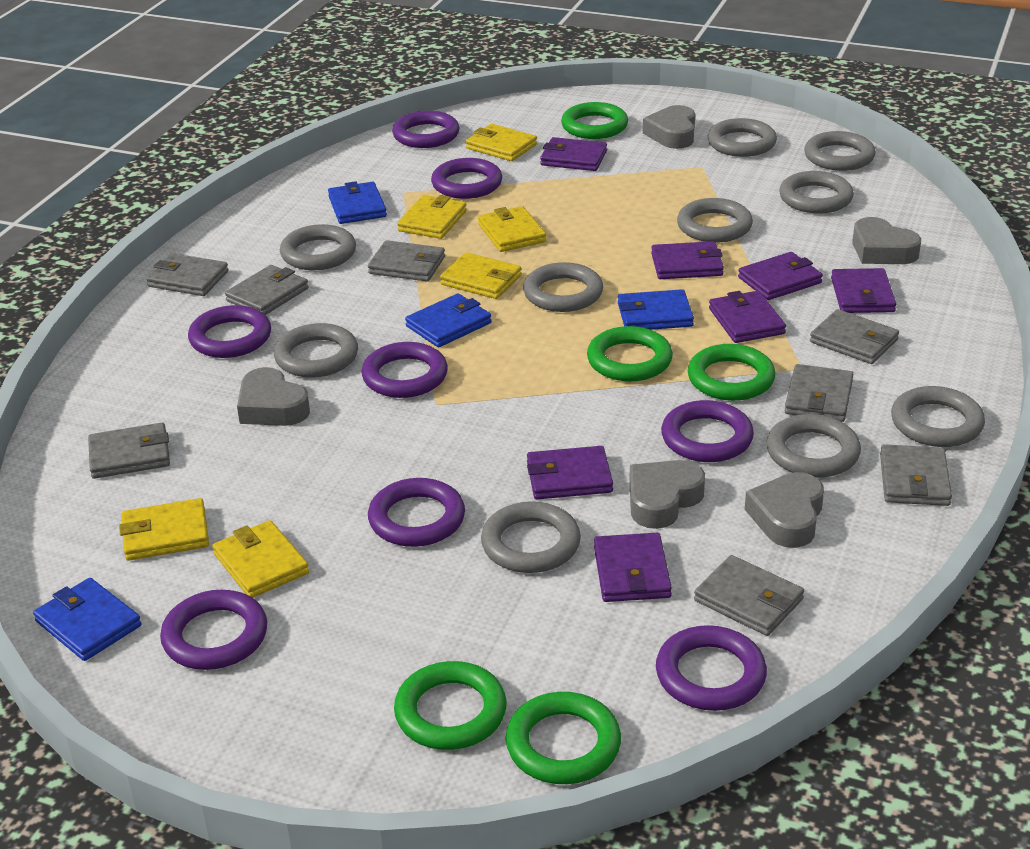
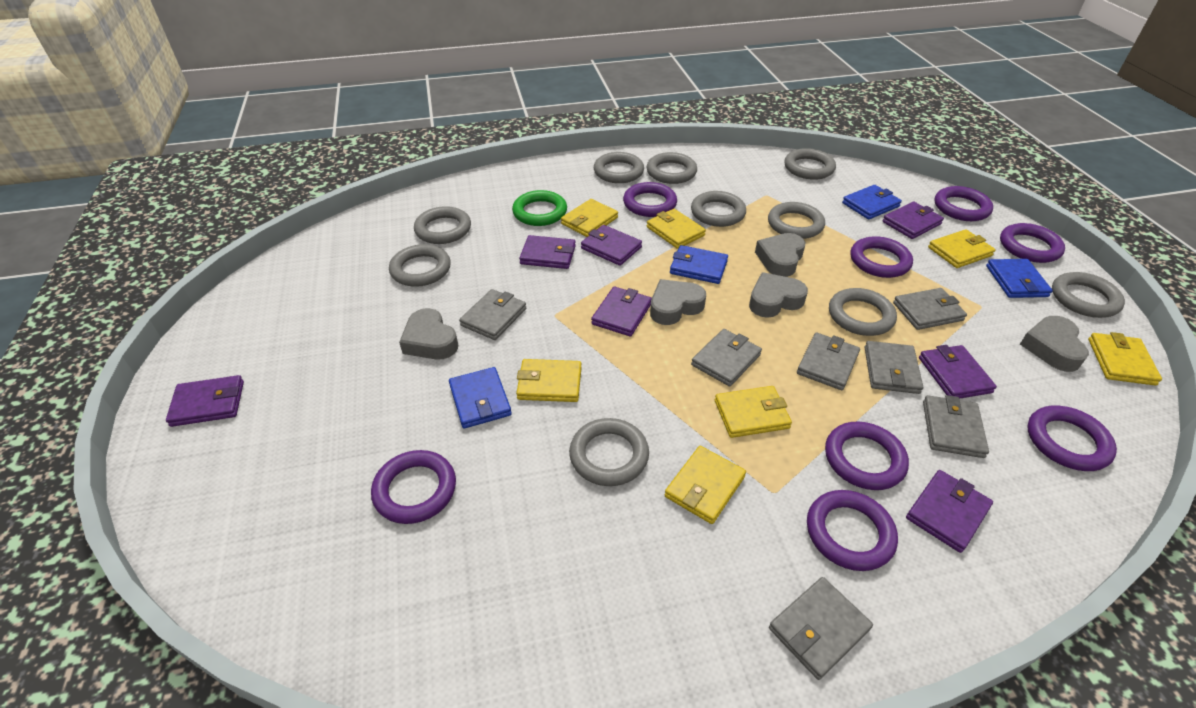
green ring: 5 -> 1
grey wallet: 8 -> 7
yellow wallet: 6 -> 7

